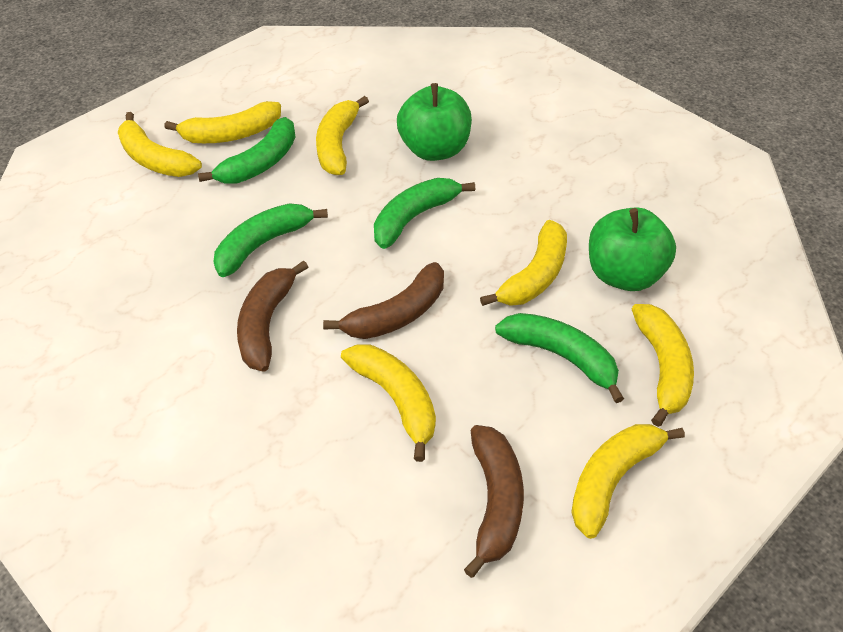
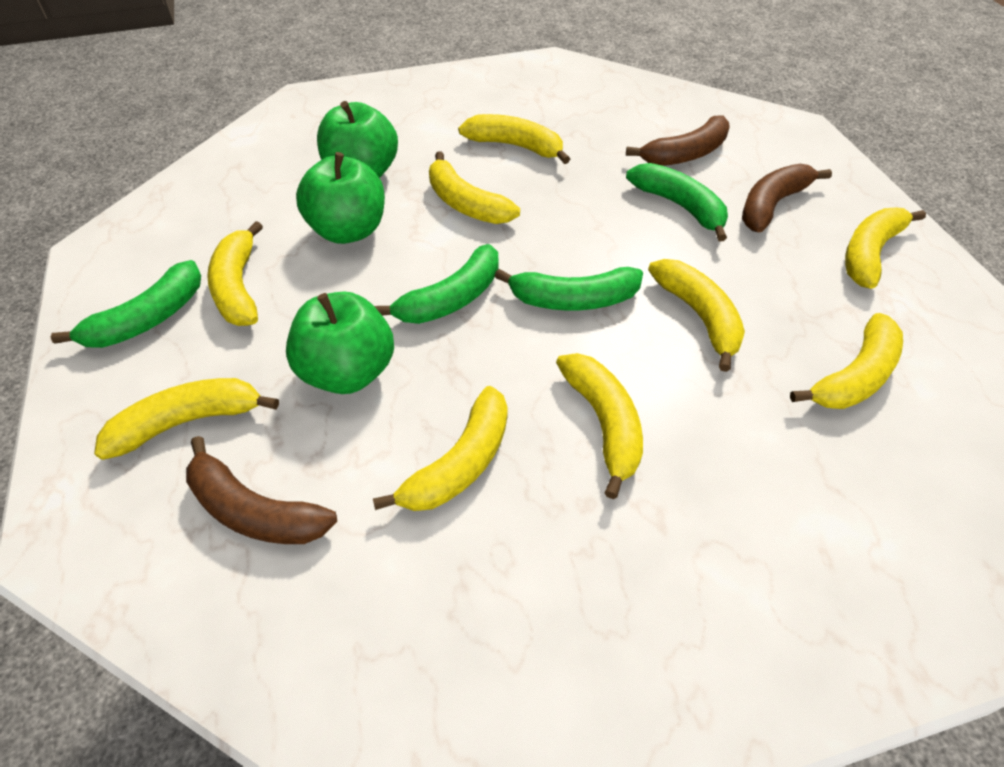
green apple: 2 -> 3
yellow banana: 7 -> 9

